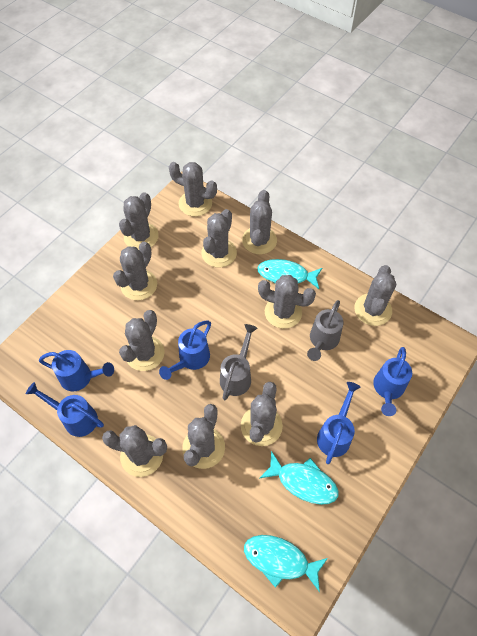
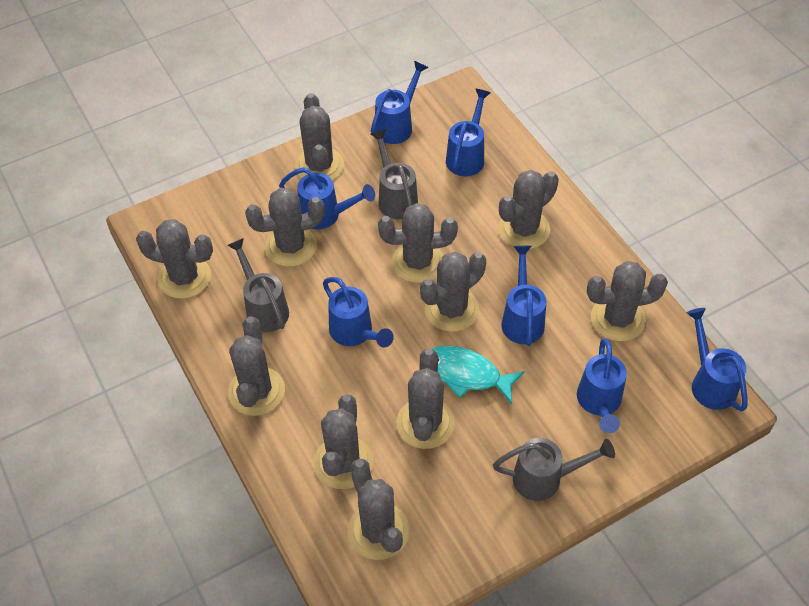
blue watering can: 5 -> 7
grey watering can: 2 -> 3
turquoise fish: 3 -> 1

